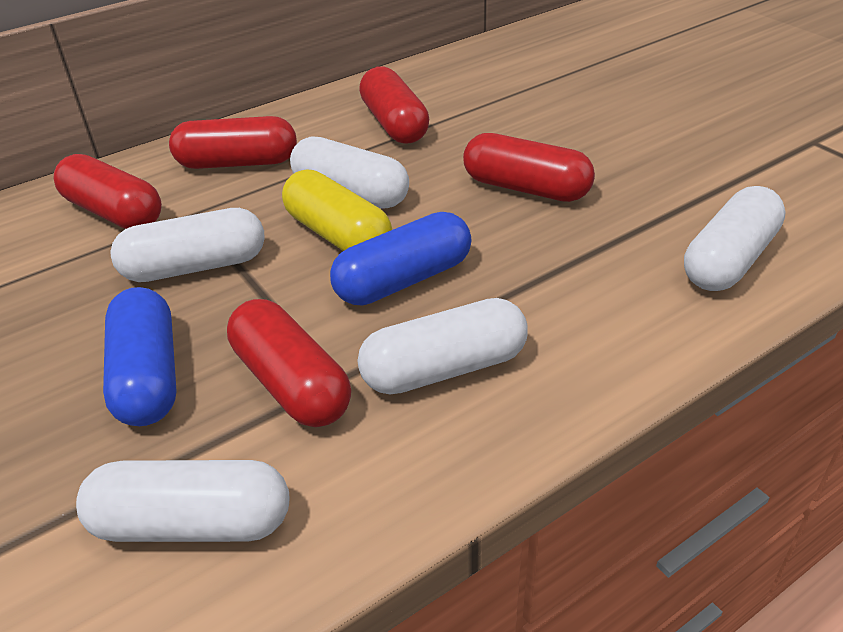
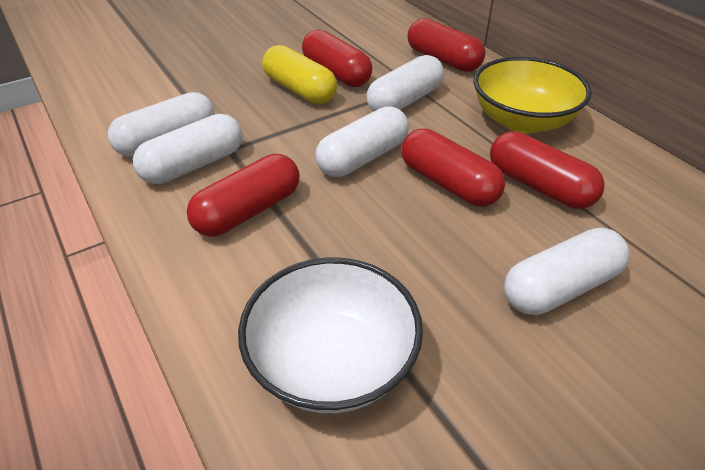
blue capsule: 2 -> 0
white bowl: 0 -> 1
yellow bowl: 0 -> 1

